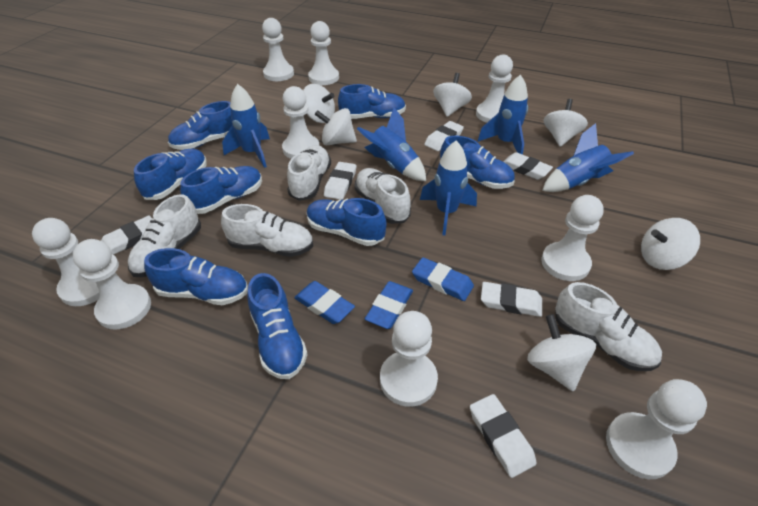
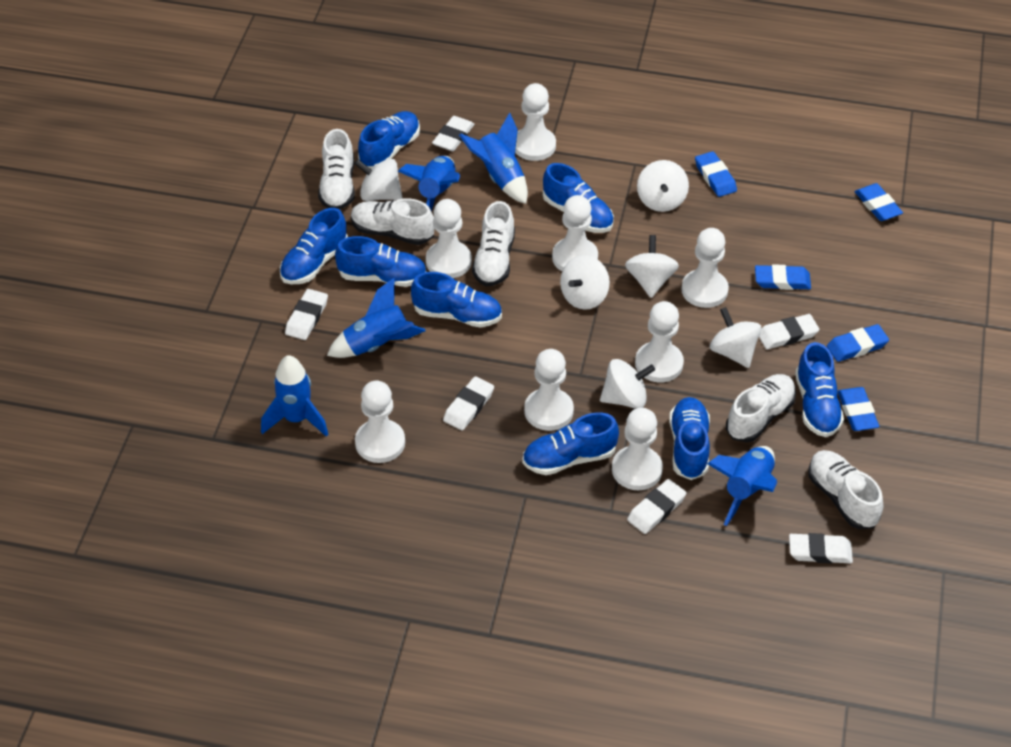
blue eraser: 3 -> 5
white pawn: 9 -> 8

